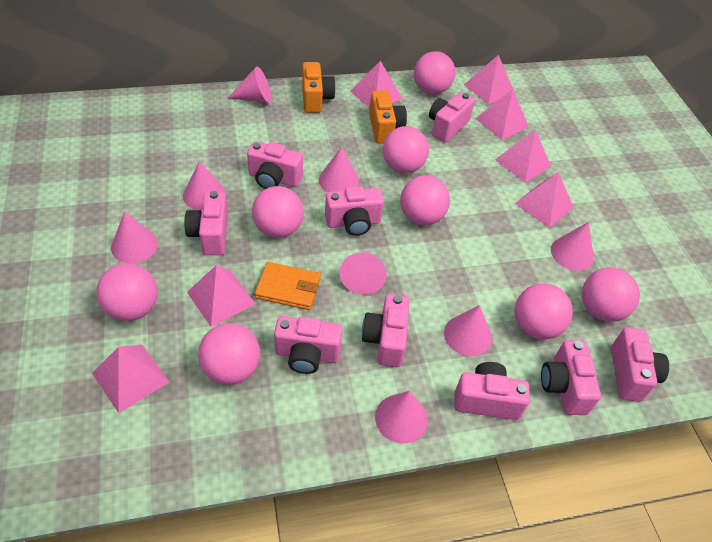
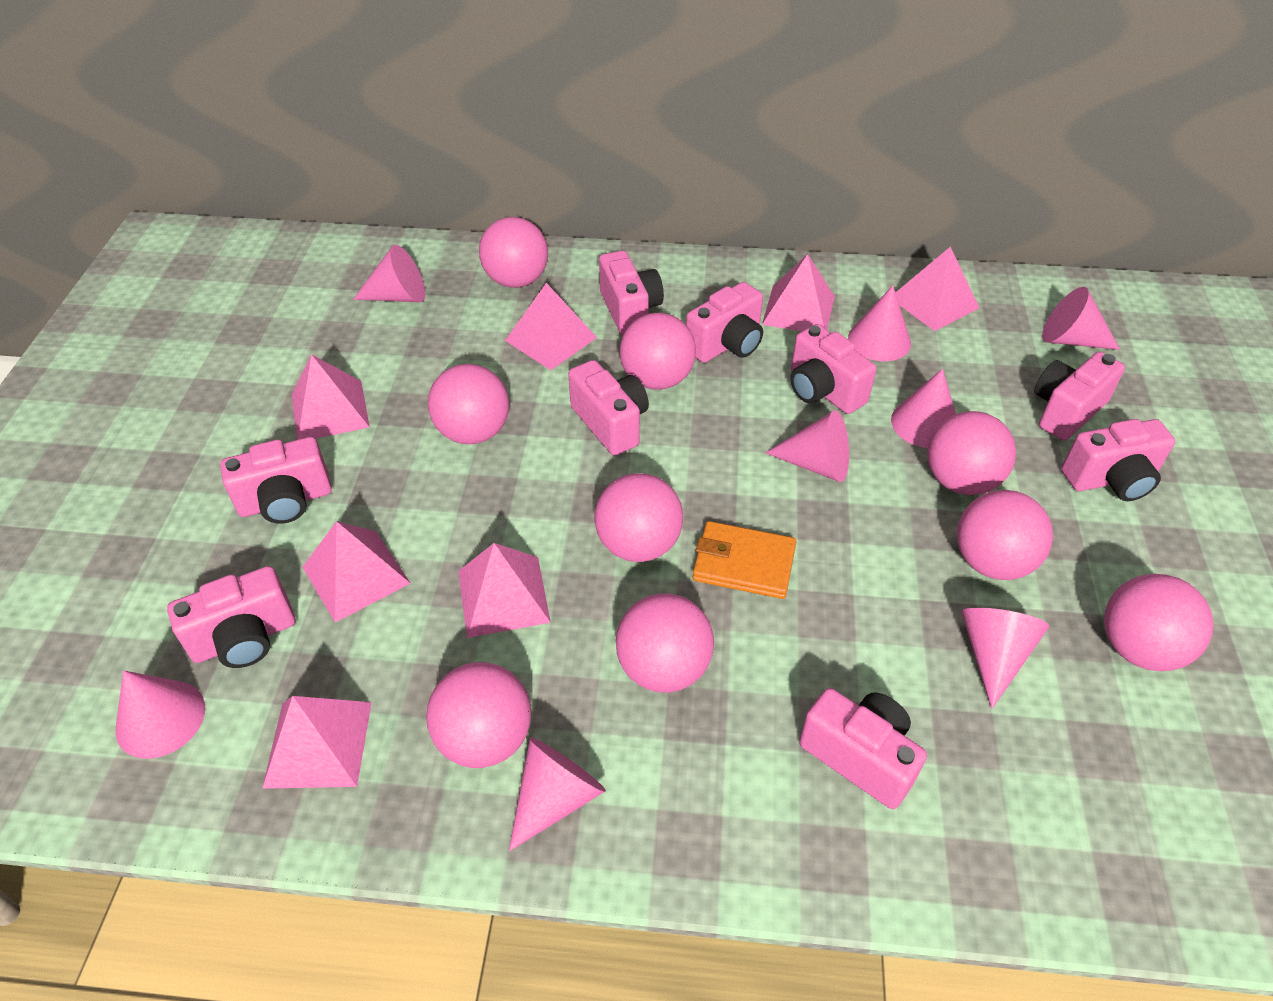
orange camera: 2 -> 0
pink ball: 8 -> 9

